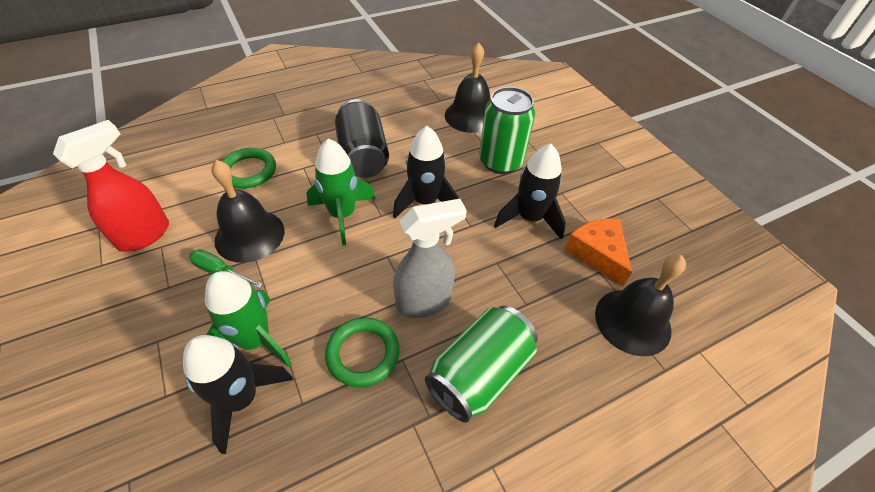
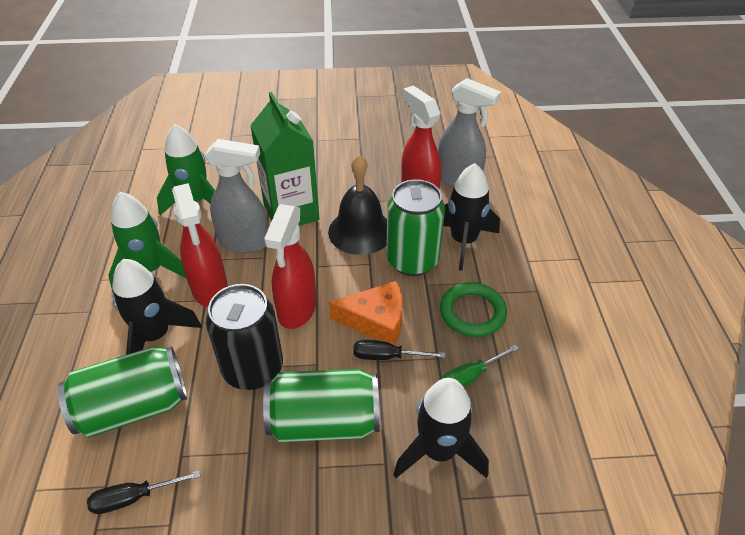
black bell: 3 -> 1
black screwdriver: 0 -> 2
green can: 2 -> 3
green carton: 0 -> 1
green ring: 2 -> 1
grey spray bottle: 1 -> 2
red spray bottle: 1 -> 3

